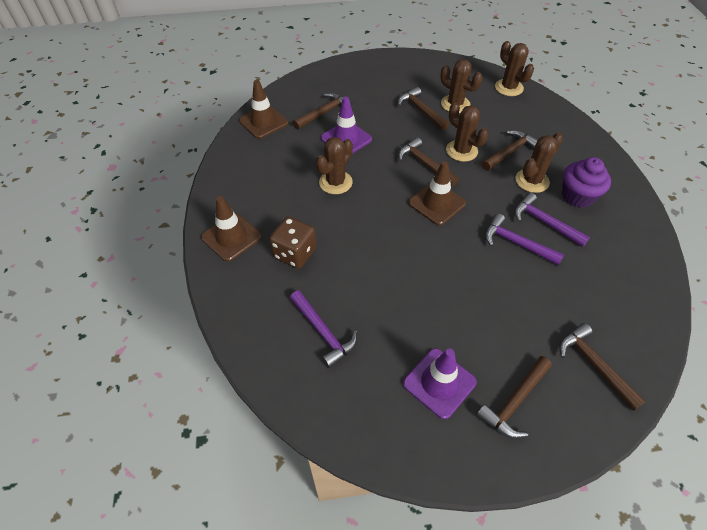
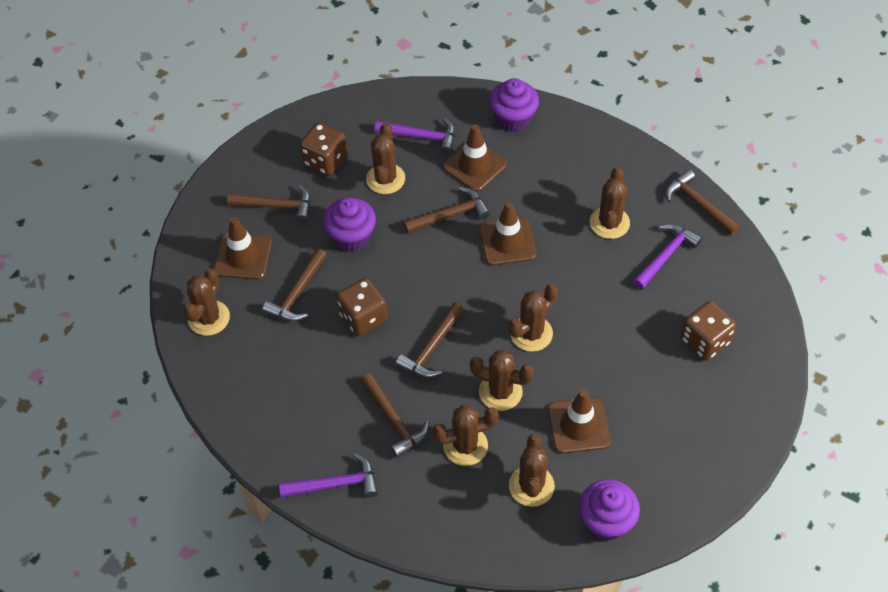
brown cactus: 5 -> 7
brown dice: 1 -> 3
brown traffic cone: 3 -> 4
purple cupcake: 1 -> 3
purple traffic cone: 2 -> 0

